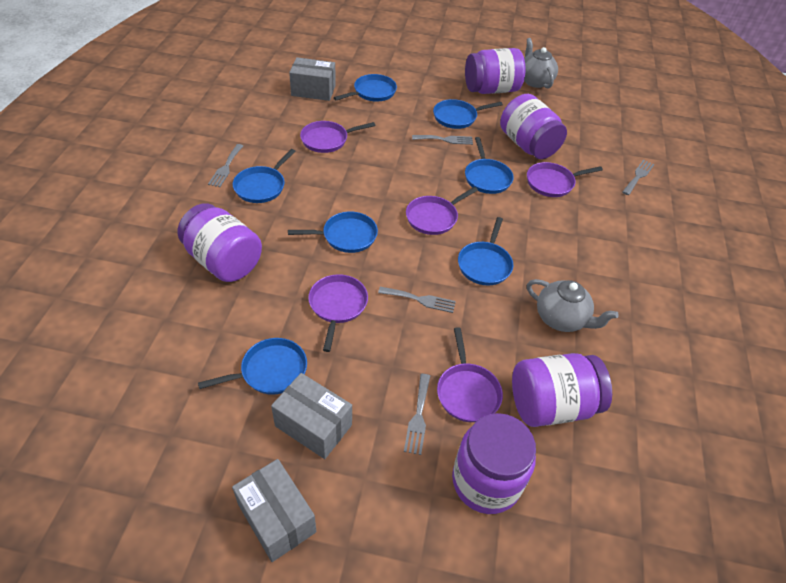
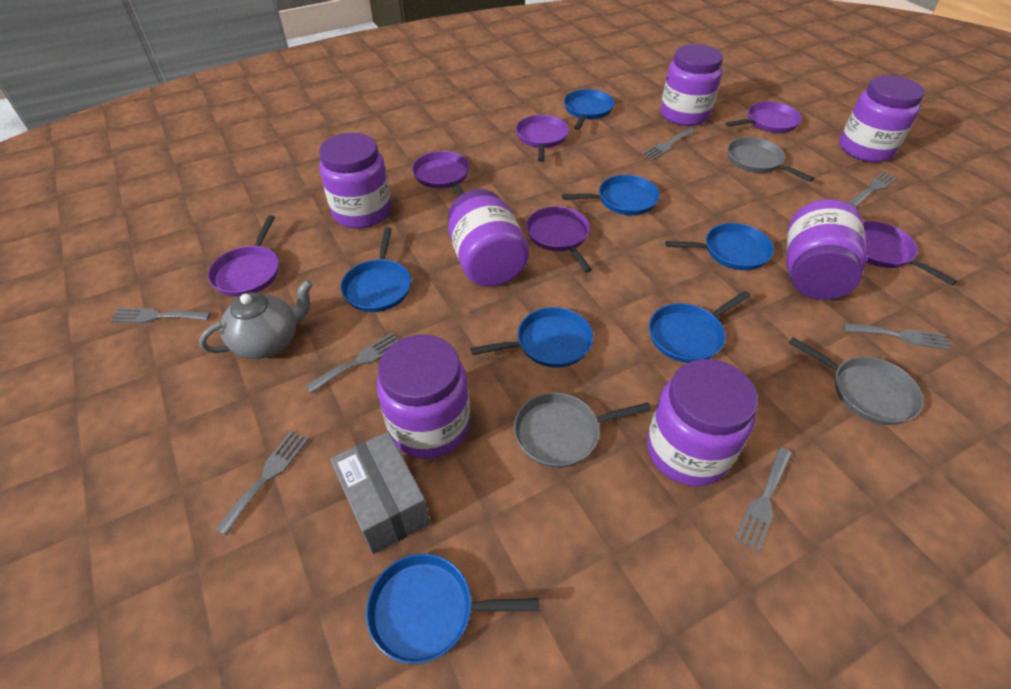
grey box: 3 -> 1
grey fork: 5 -> 7
grey pan: 0 -> 3
grey teapot: 2 -> 1
purple jar: 5 -> 7
purple pan: 5 -> 6

